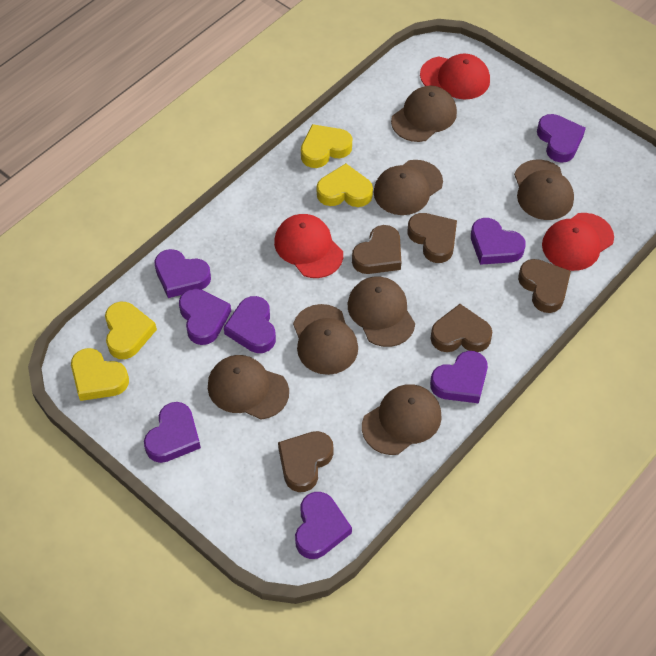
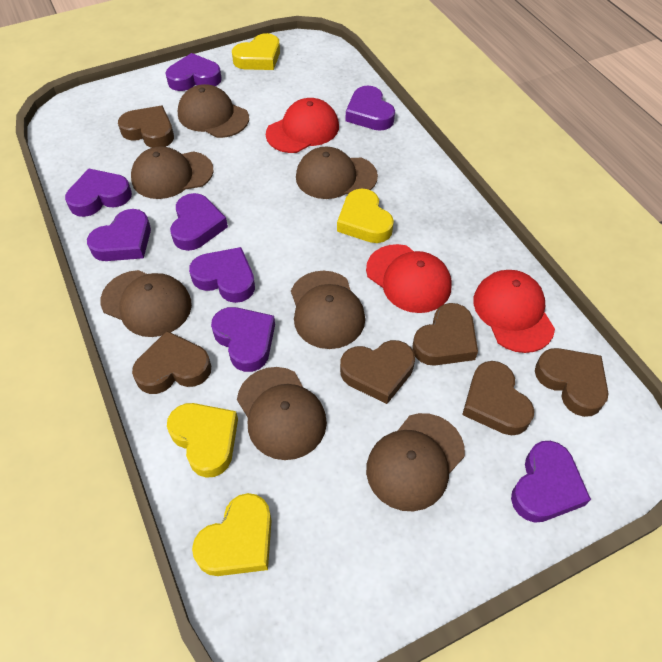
brown heart: 5 -> 6

